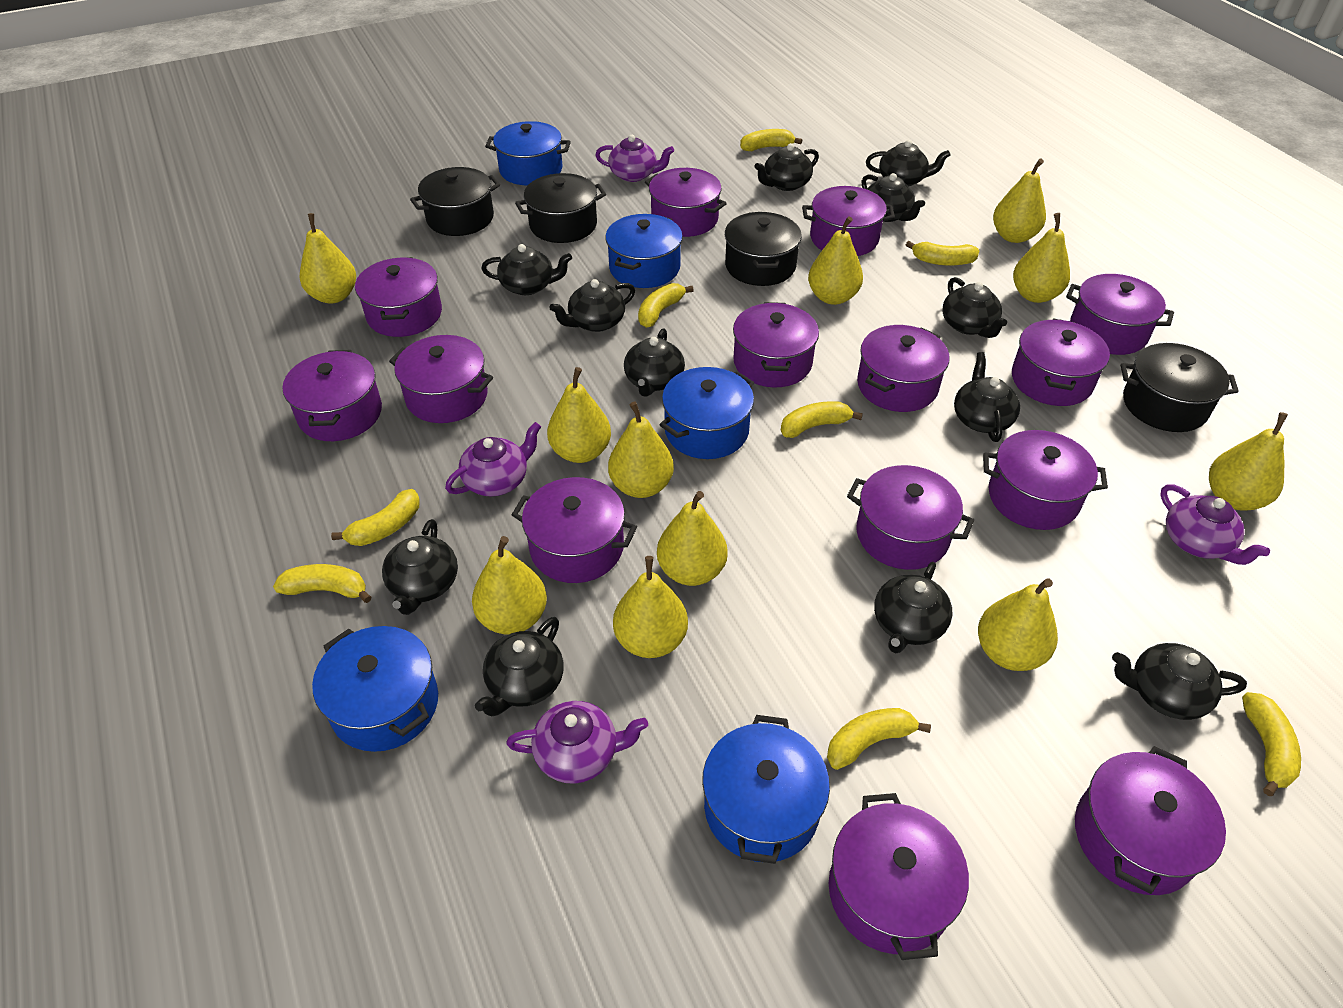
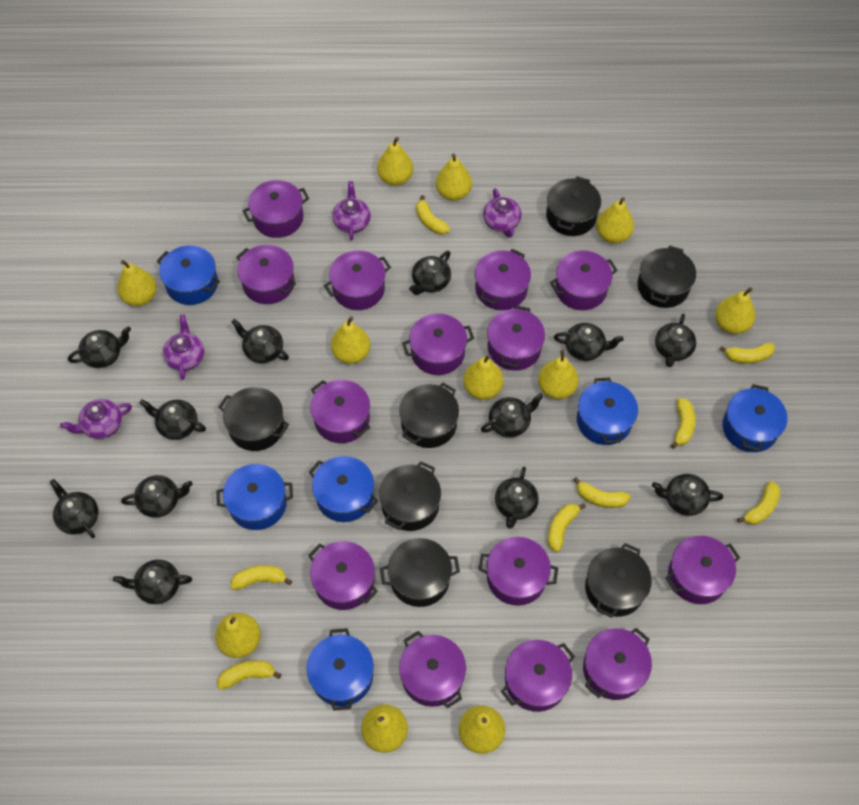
black pot: 4 -> 7
blue pot: 5 -> 6

